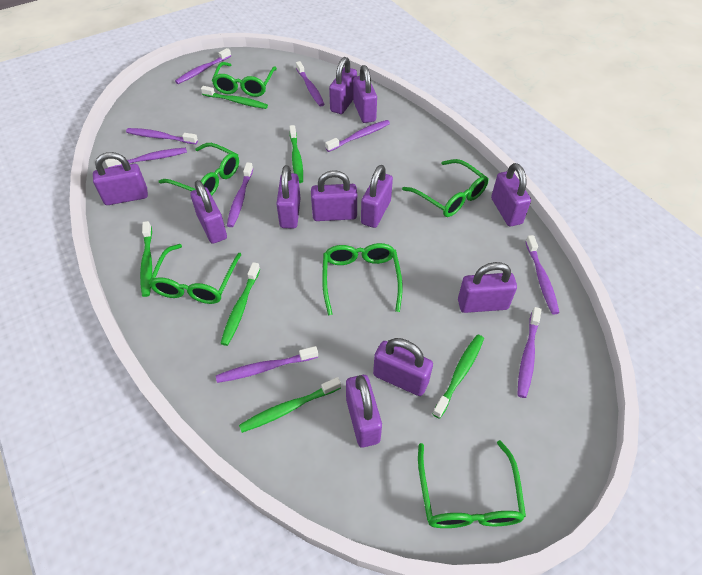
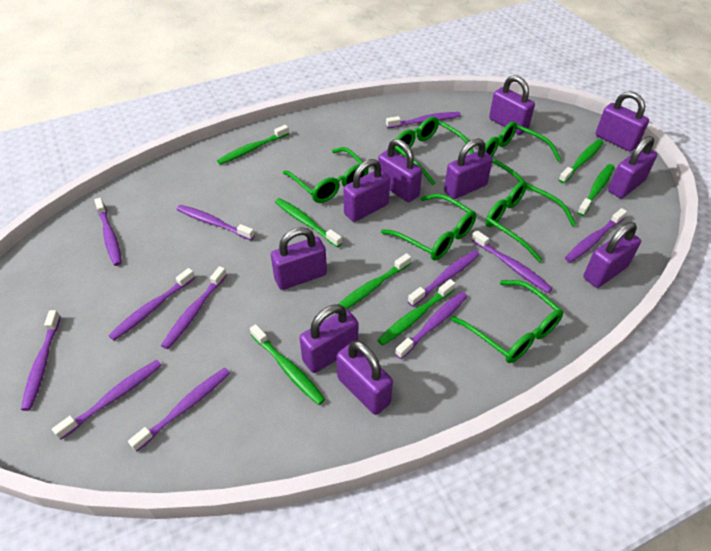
green toothbrush: 6 -> 7
purple padlock: 11 -> 10
purple toothbrush: 9 -> 12

